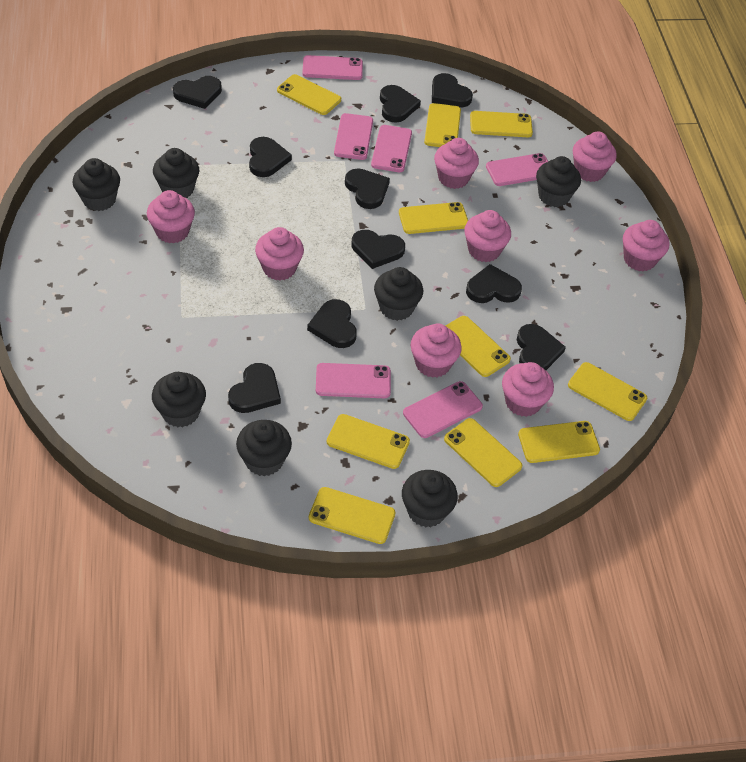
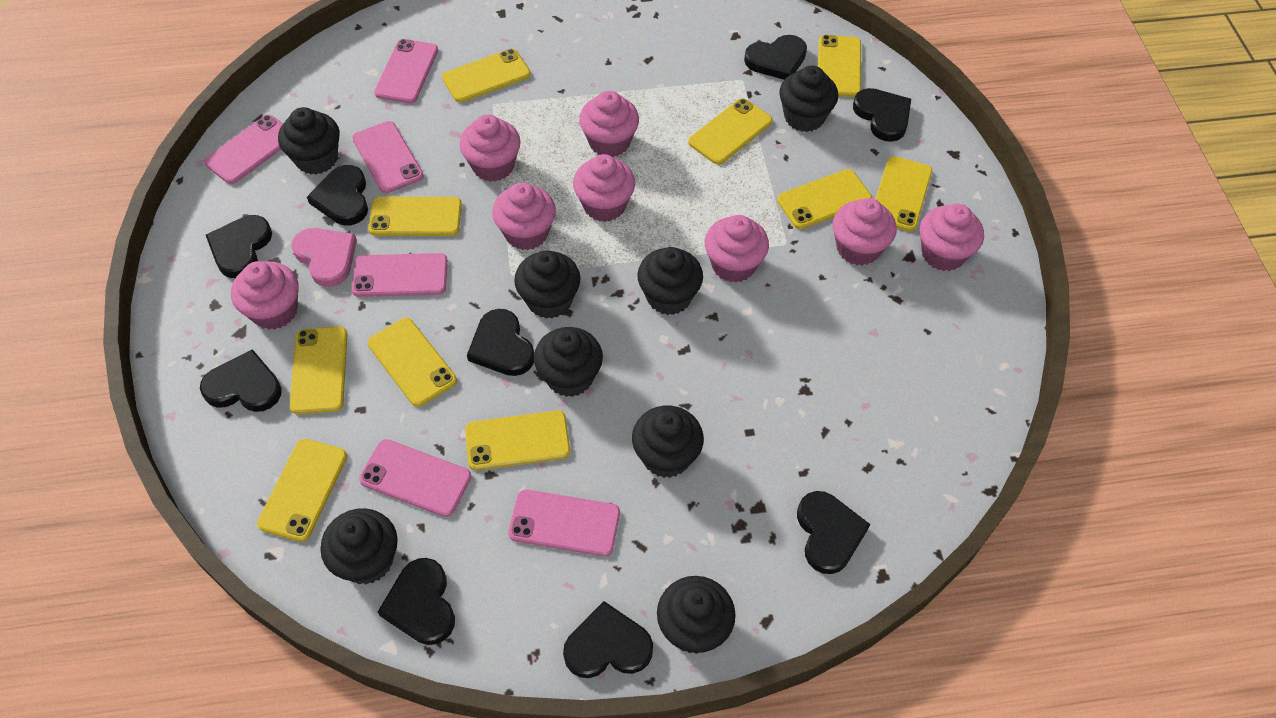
black cupcake: 7 -> 8
black heart: 10 -> 9
pink heart: 0 -> 1

